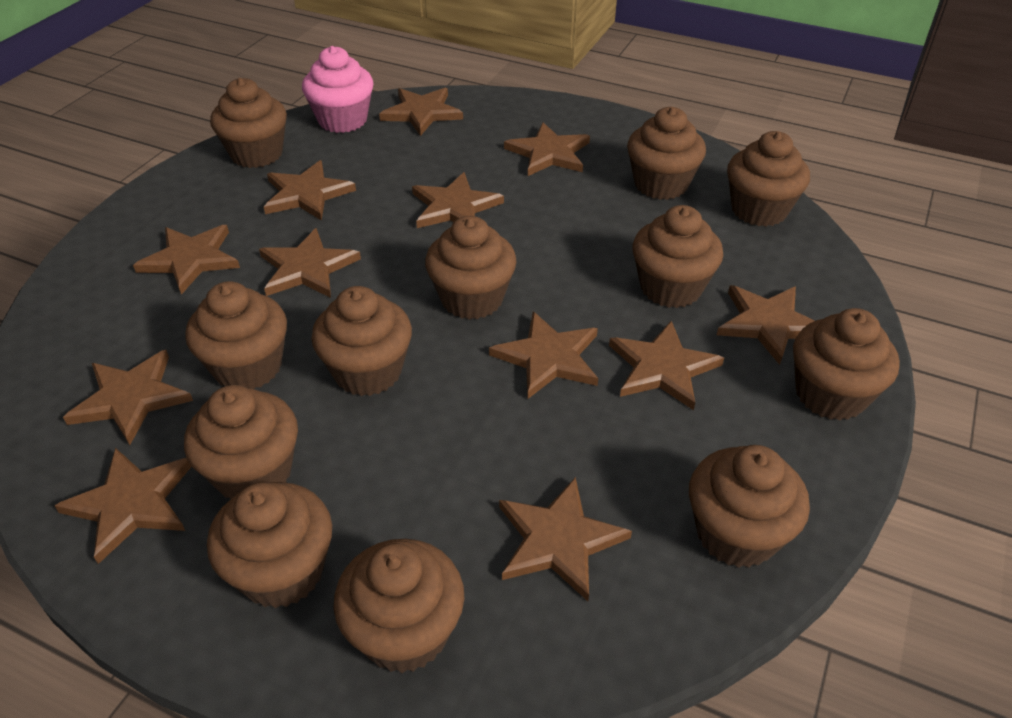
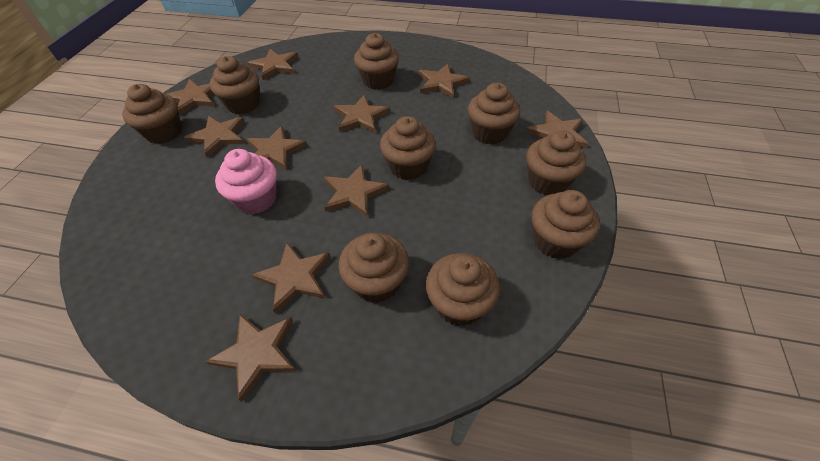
brown cupcake: 12 -> 9
brown star: 12 -> 10

